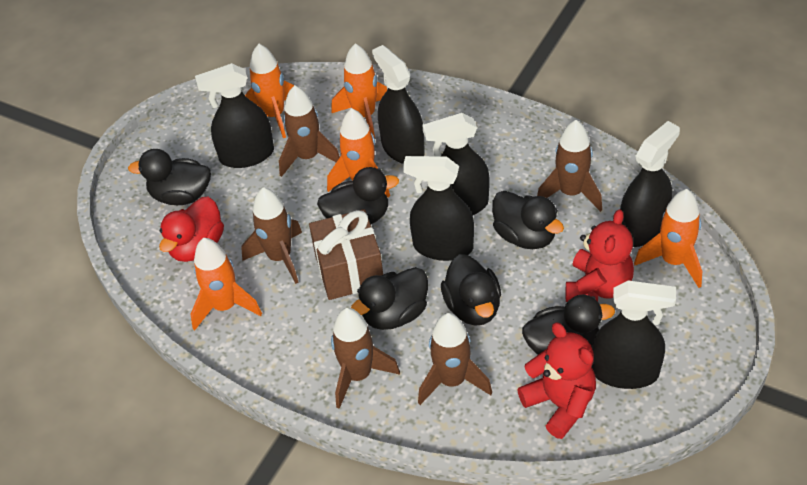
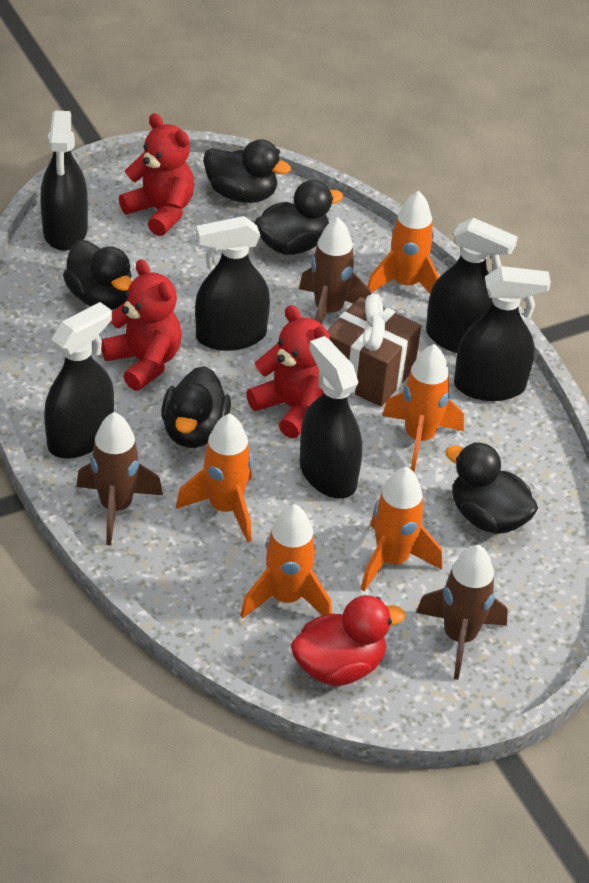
black duck: 6 -> 5
brown rocket: 5 -> 3
red teddy bear: 2 -> 3

